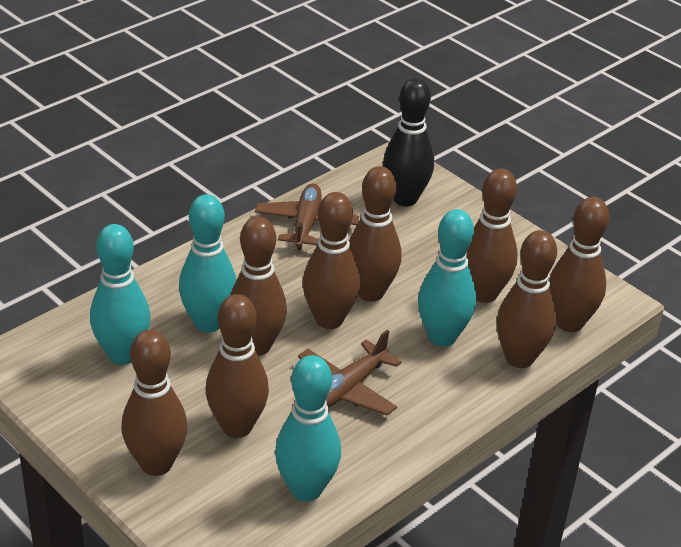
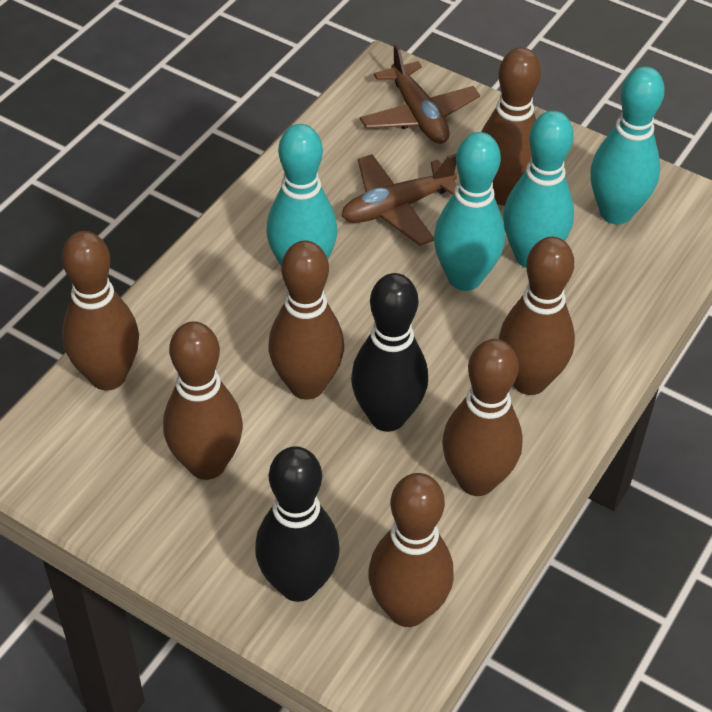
black bowling pin: 1 -> 2
brown bowling pin: 8 -> 7

